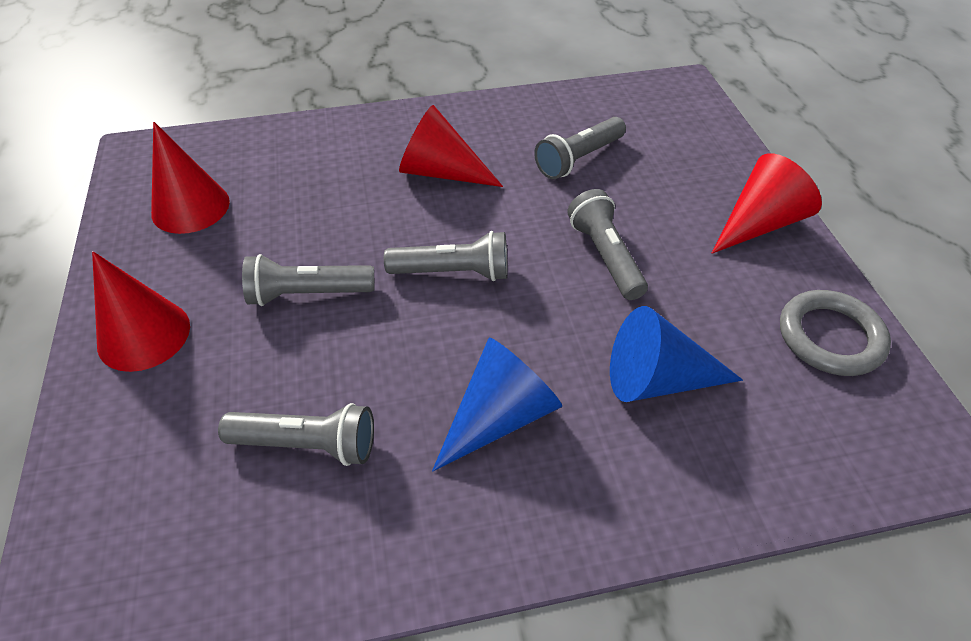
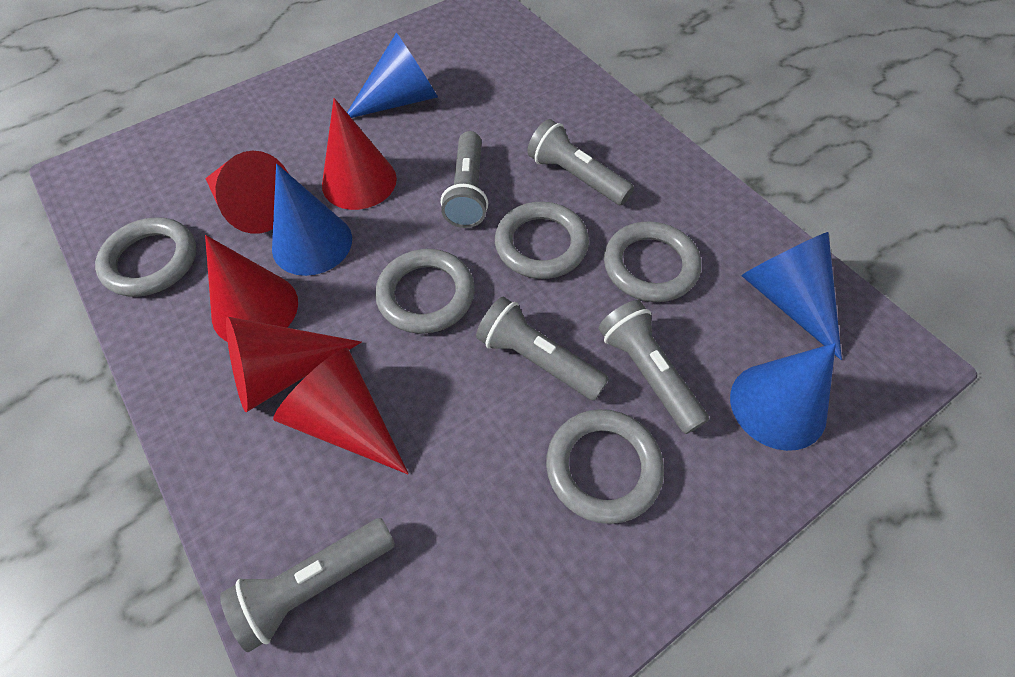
blue cone: 2 -> 4
grey ring: 1 -> 5
red cone: 4 -> 5

